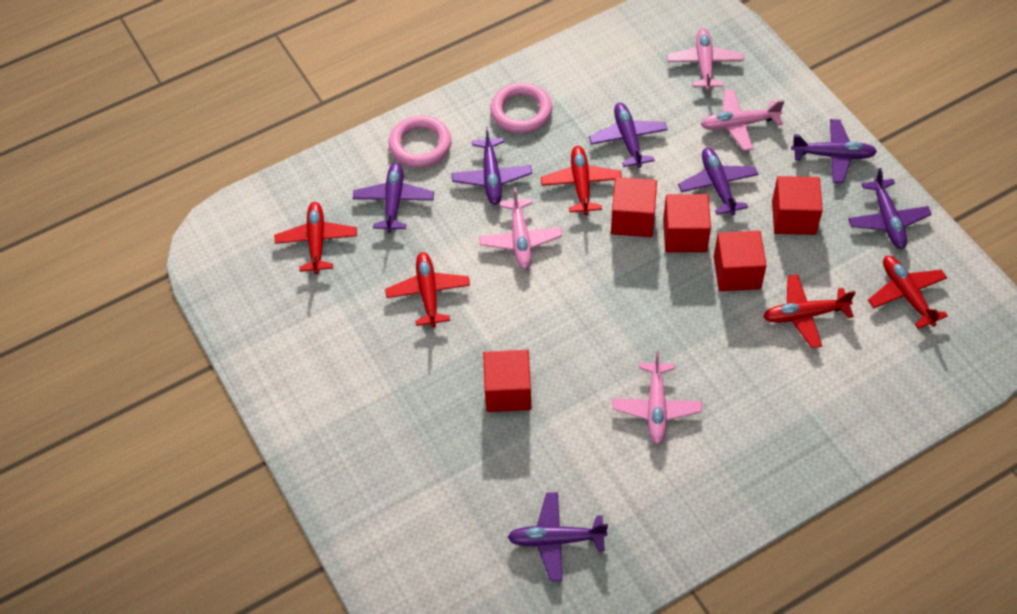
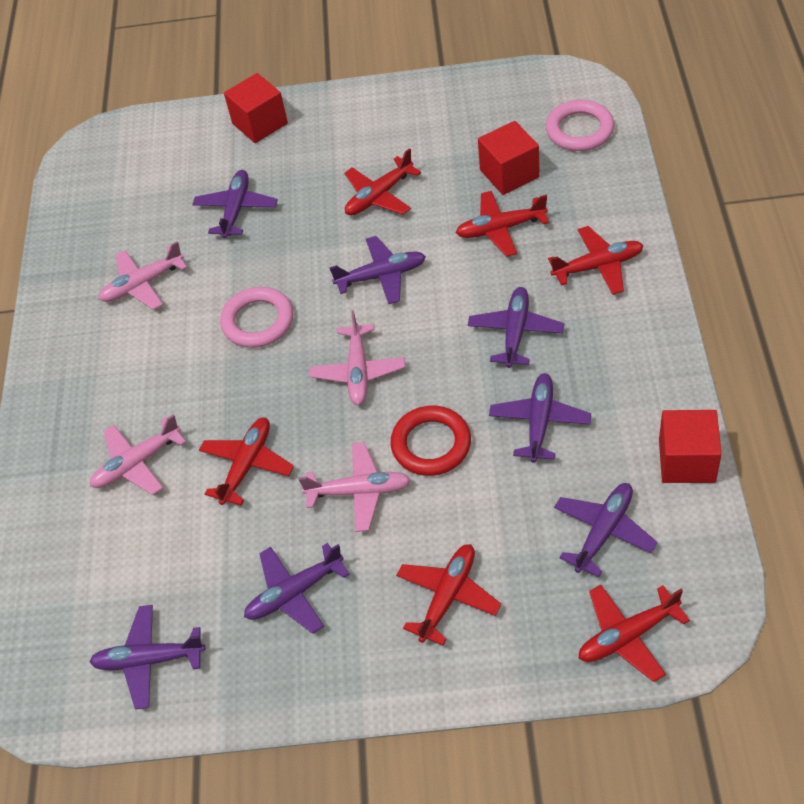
red cube: 5 -> 3
red plane: 5 -> 6
red ring: 0 -> 1

